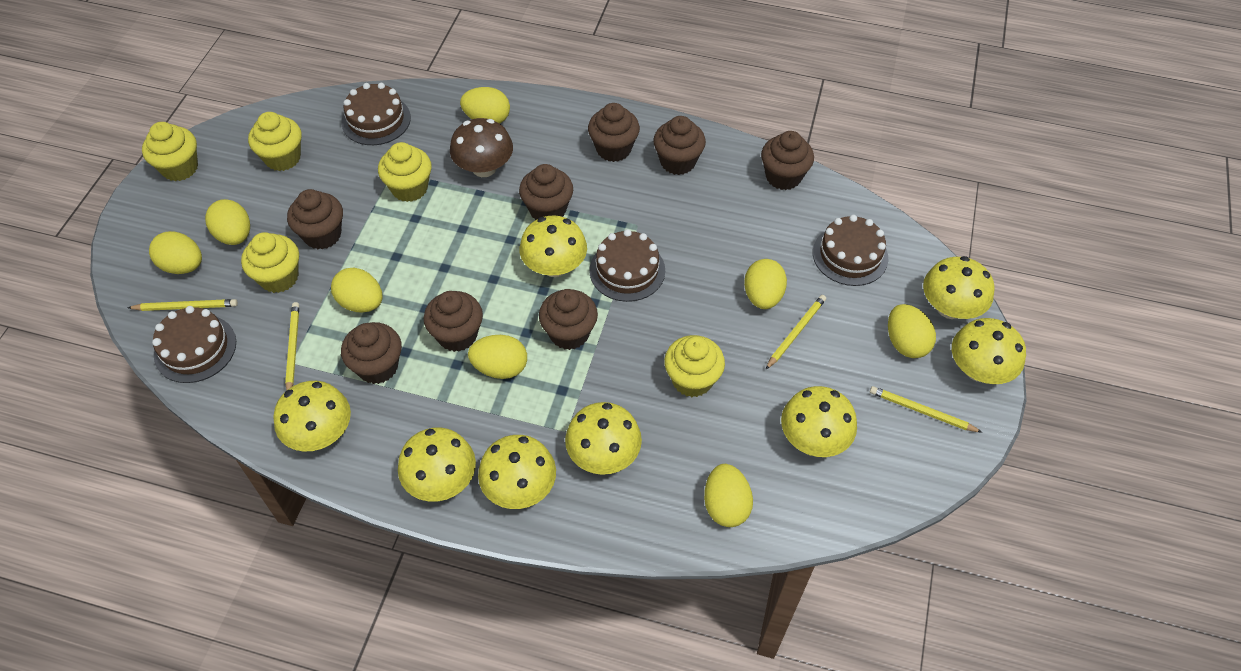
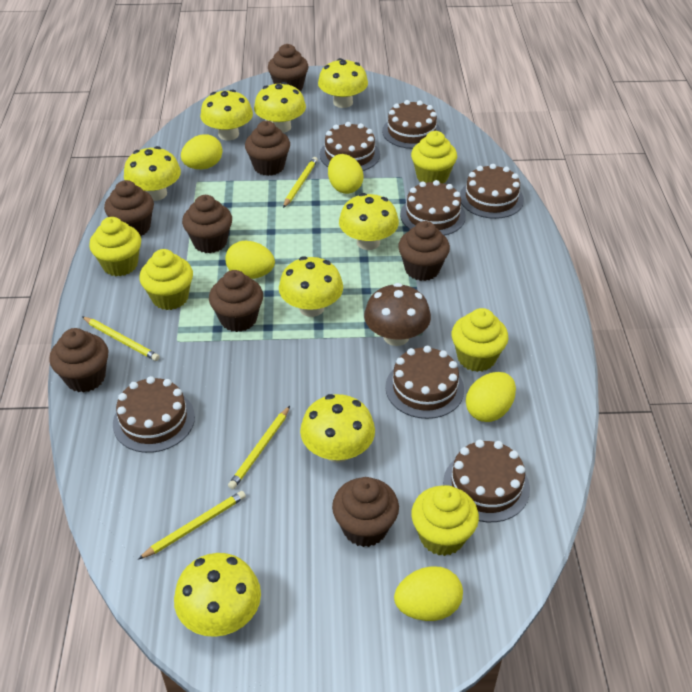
brown cake: 4 -> 7
yellow egg: 8 -> 5

